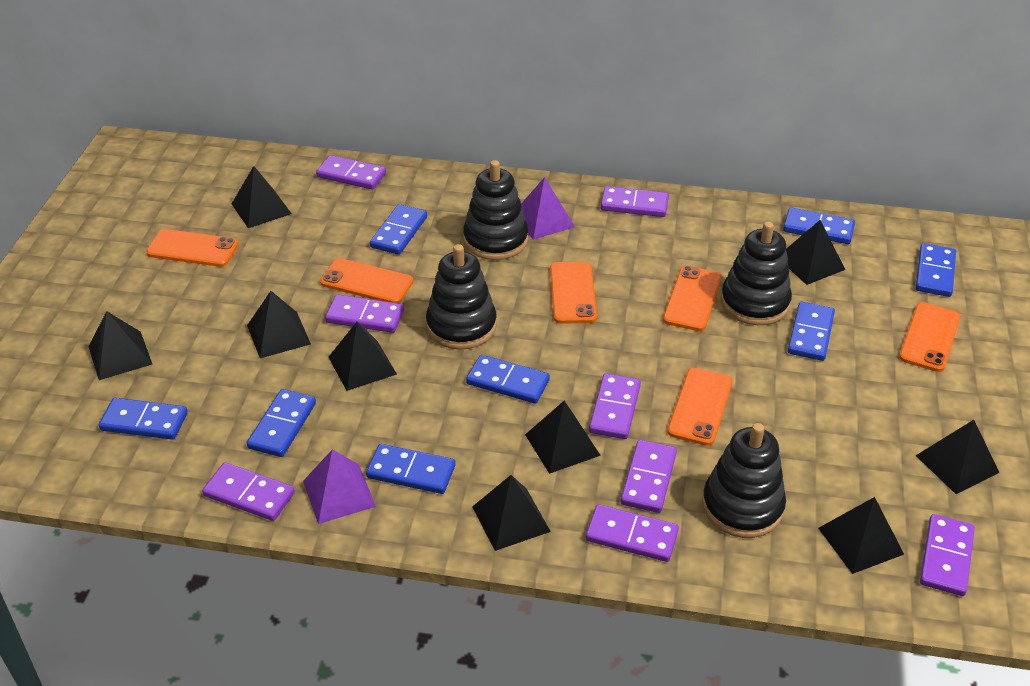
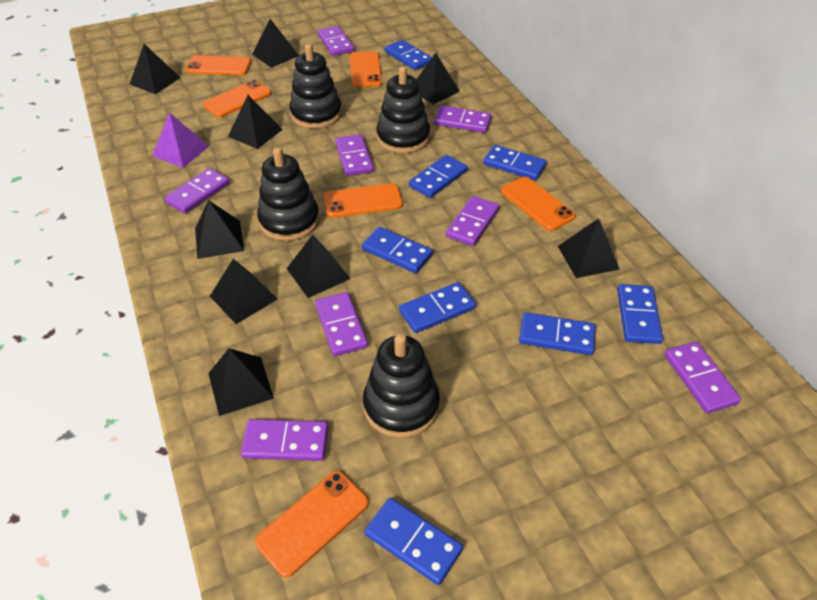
purple pyramid: 2 -> 1

